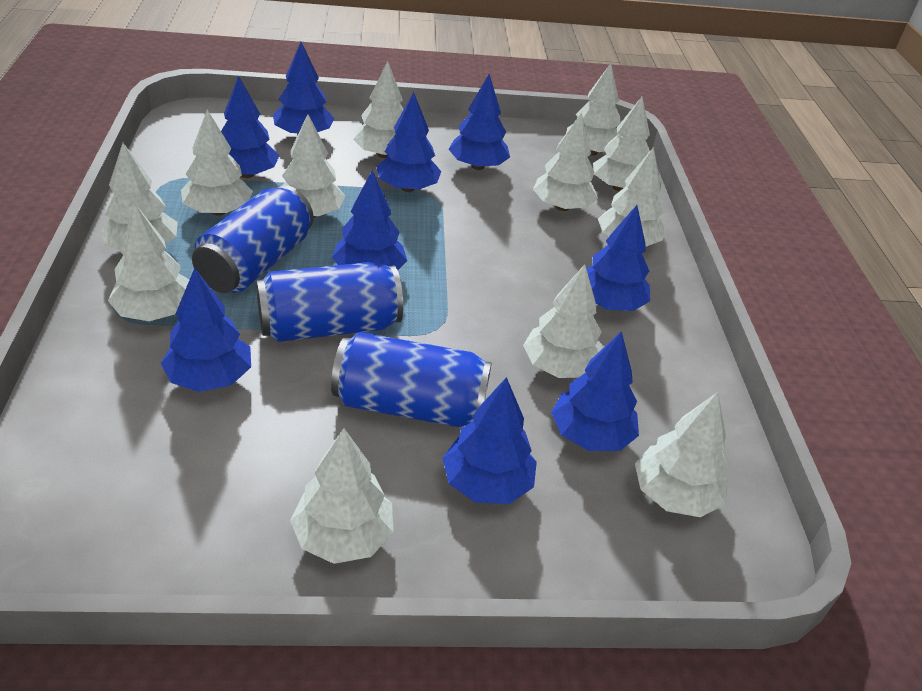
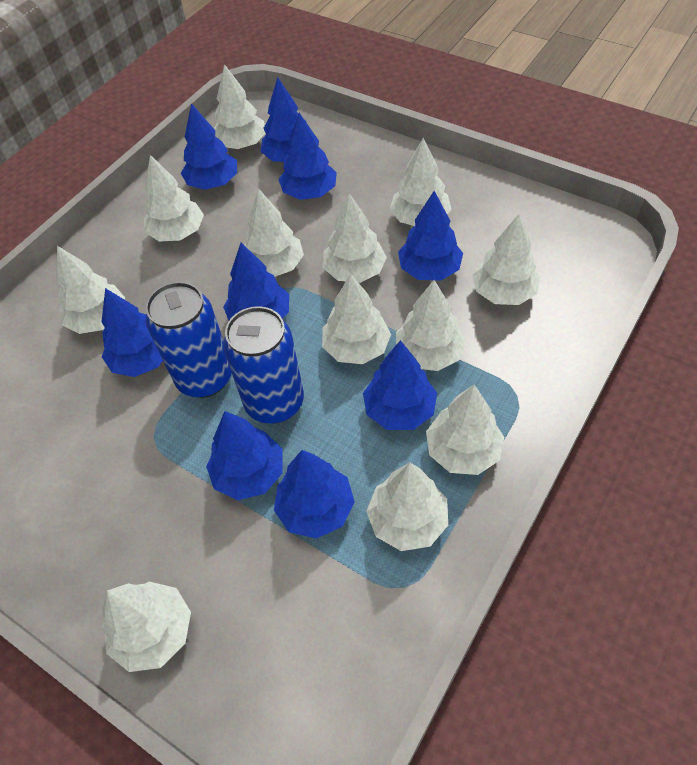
blue can: 3 -> 2

